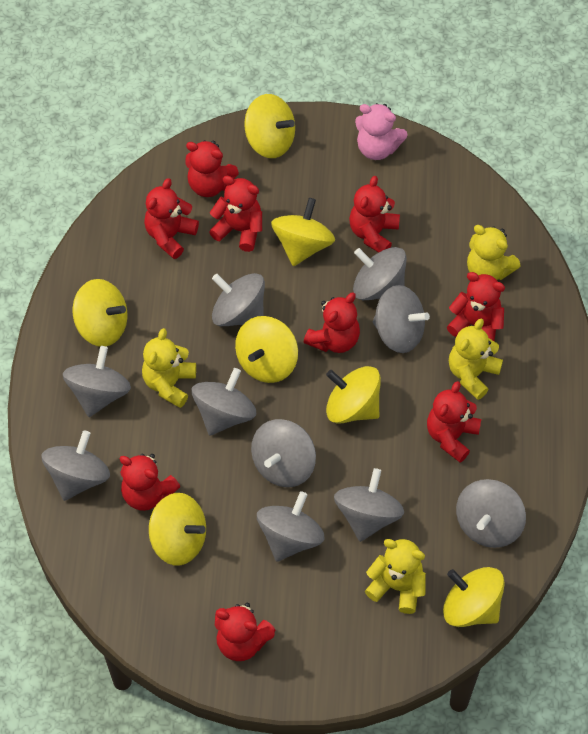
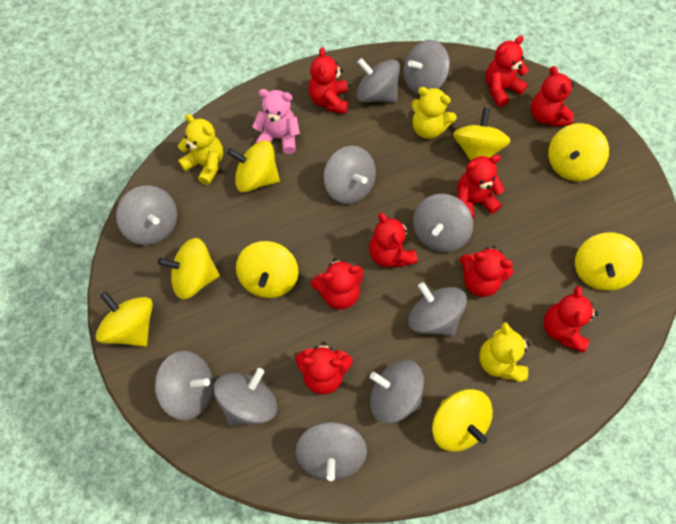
yellow spinning top: 7 -> 8
yellow teddy bear: 4 -> 3

